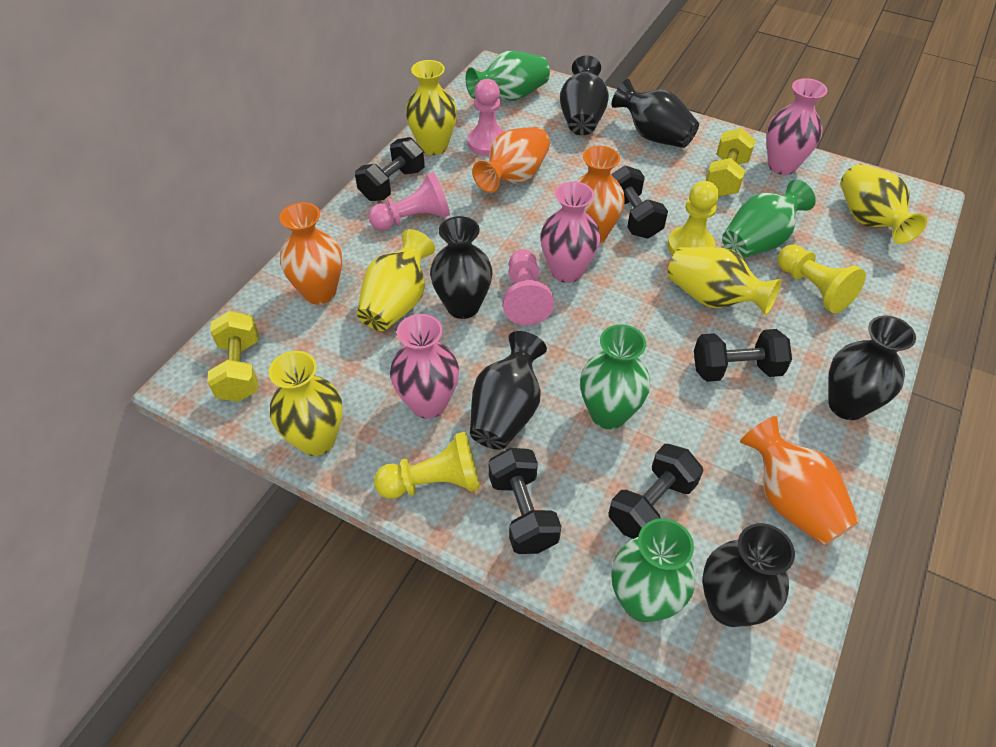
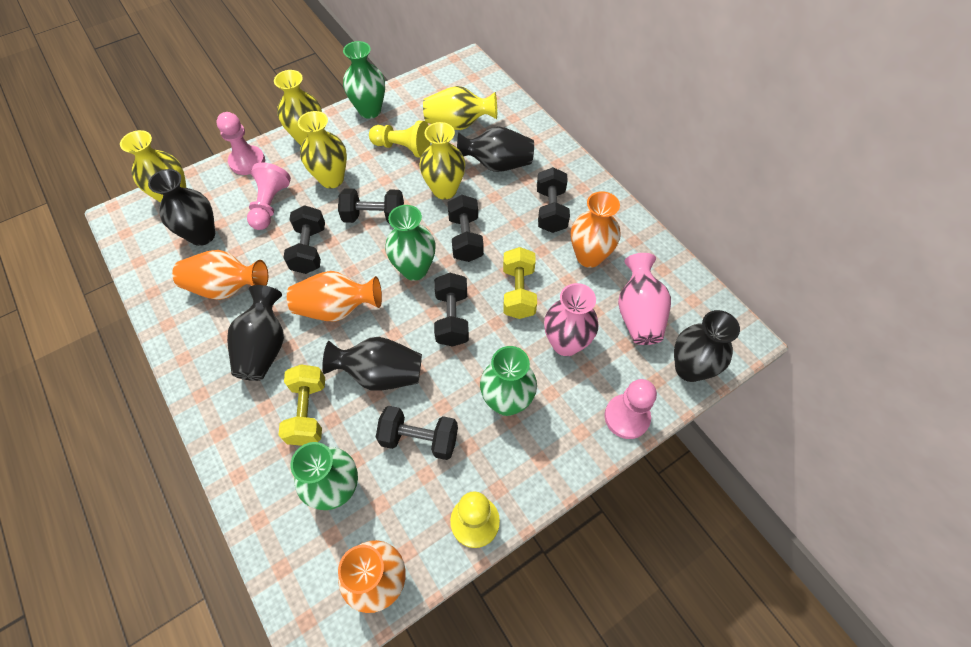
black dumbbell: 5 -> 6
black vase: 6 -> 5
pink vase: 3 -> 2
yellow pawn: 3 -> 2

